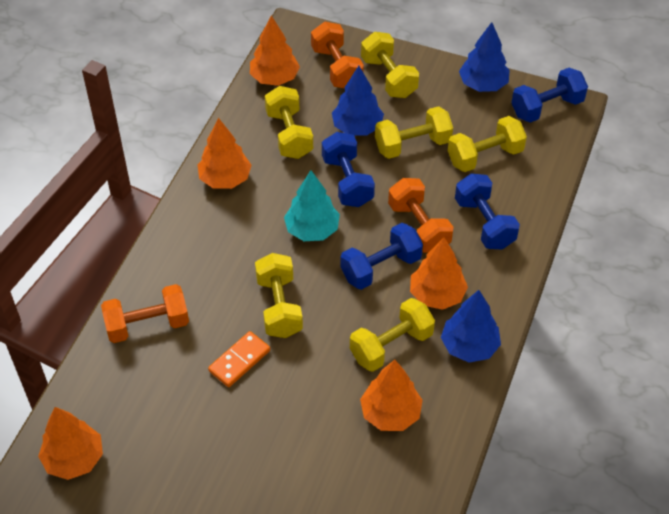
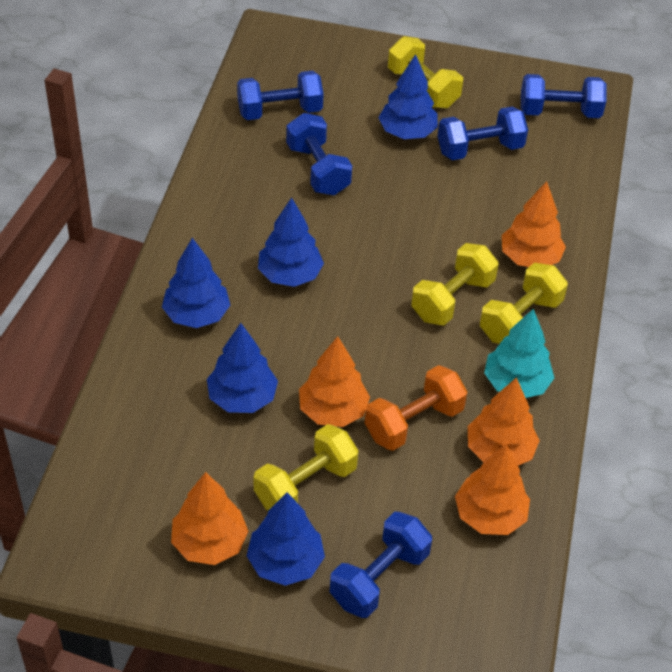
blue dumbbell: 4 -> 5
blue tree: 3 -> 5
orange domino: 1 -> 0
orange dumbbell: 3 -> 1
yellow dumbbell: 6 -> 4

